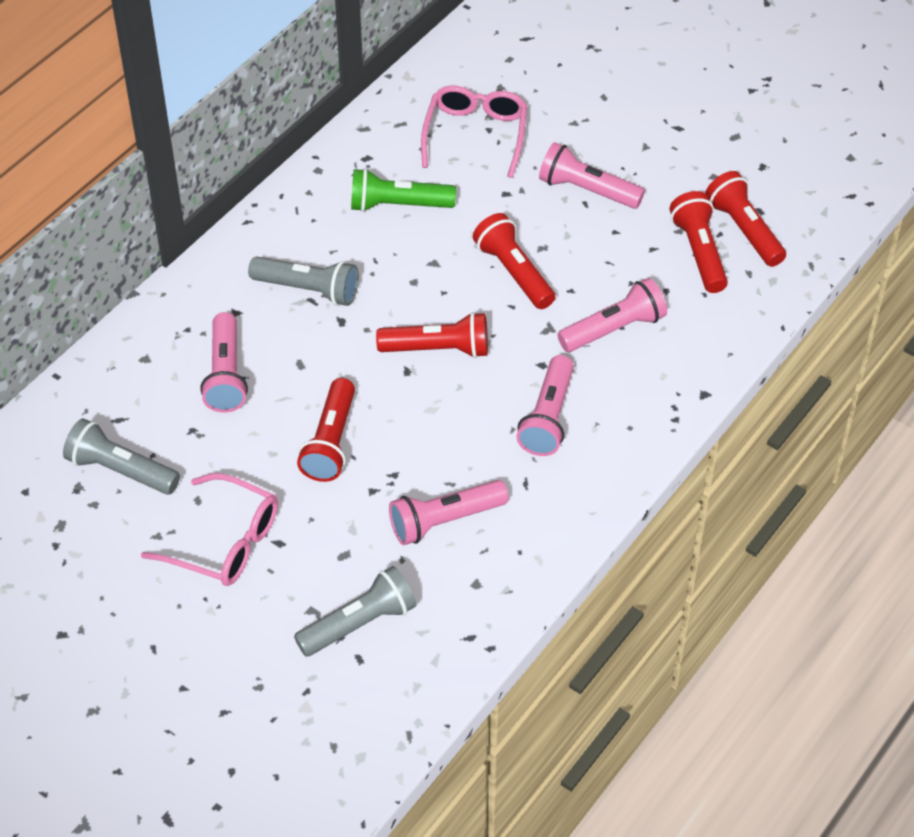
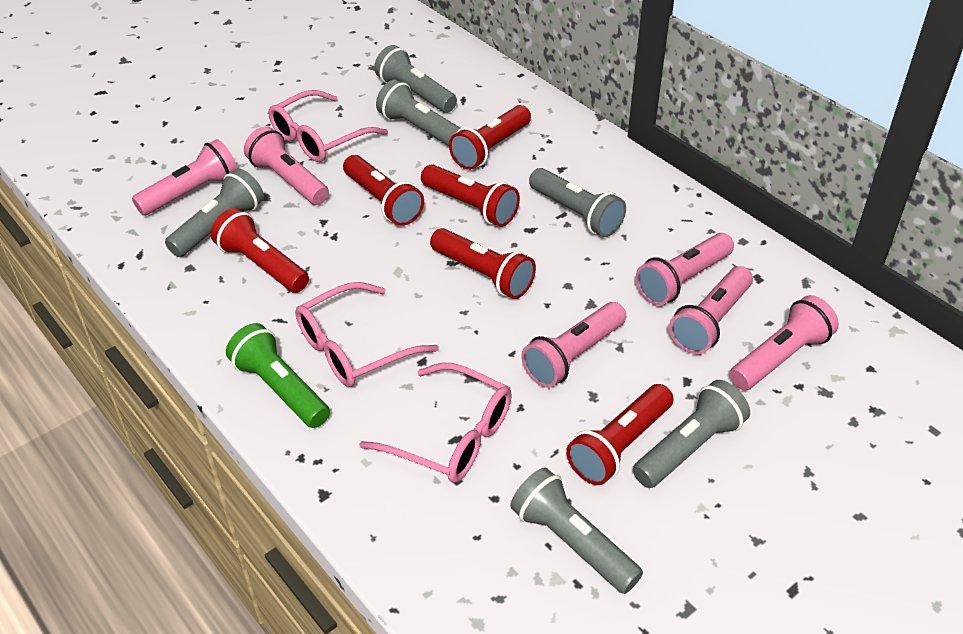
grey flashlight: 3 -> 6
pink flashlight: 5 -> 6
pink glasses: 2 -> 3
red flashlight: 5 -> 6

